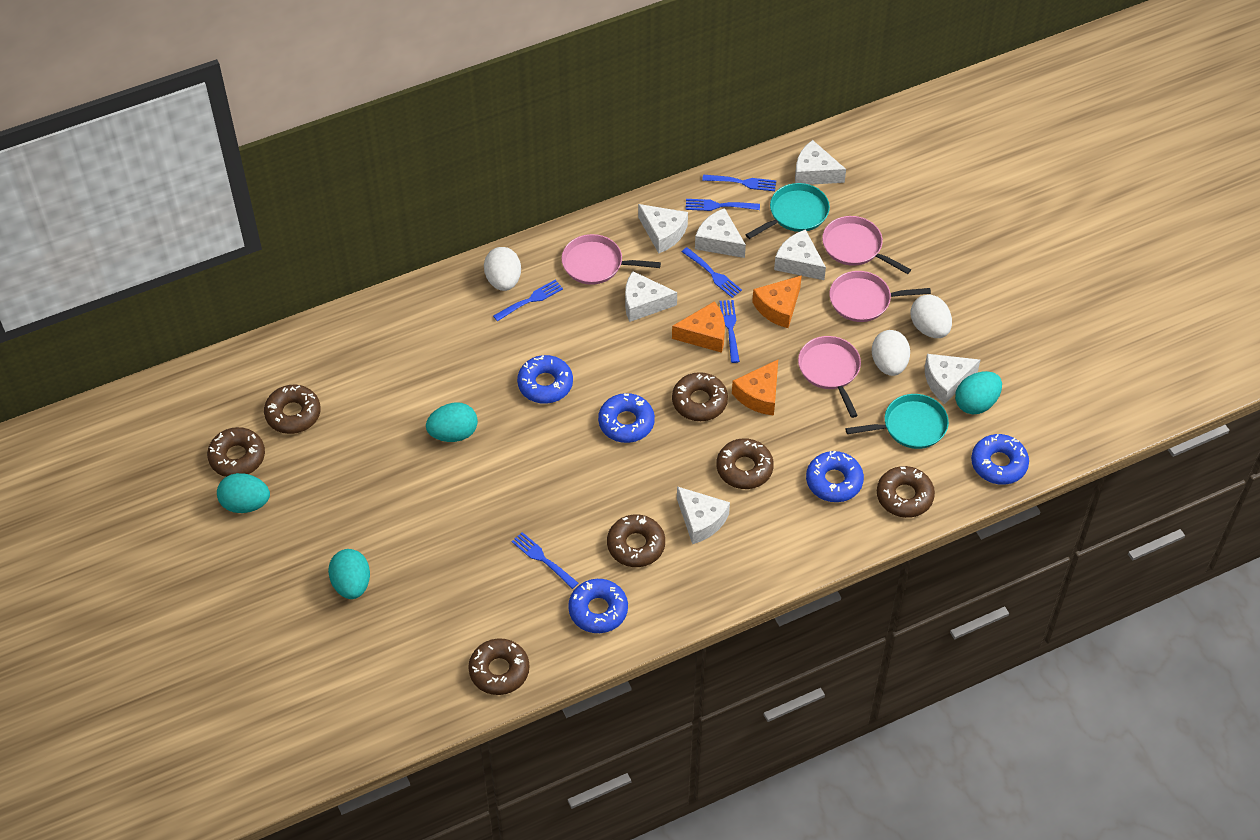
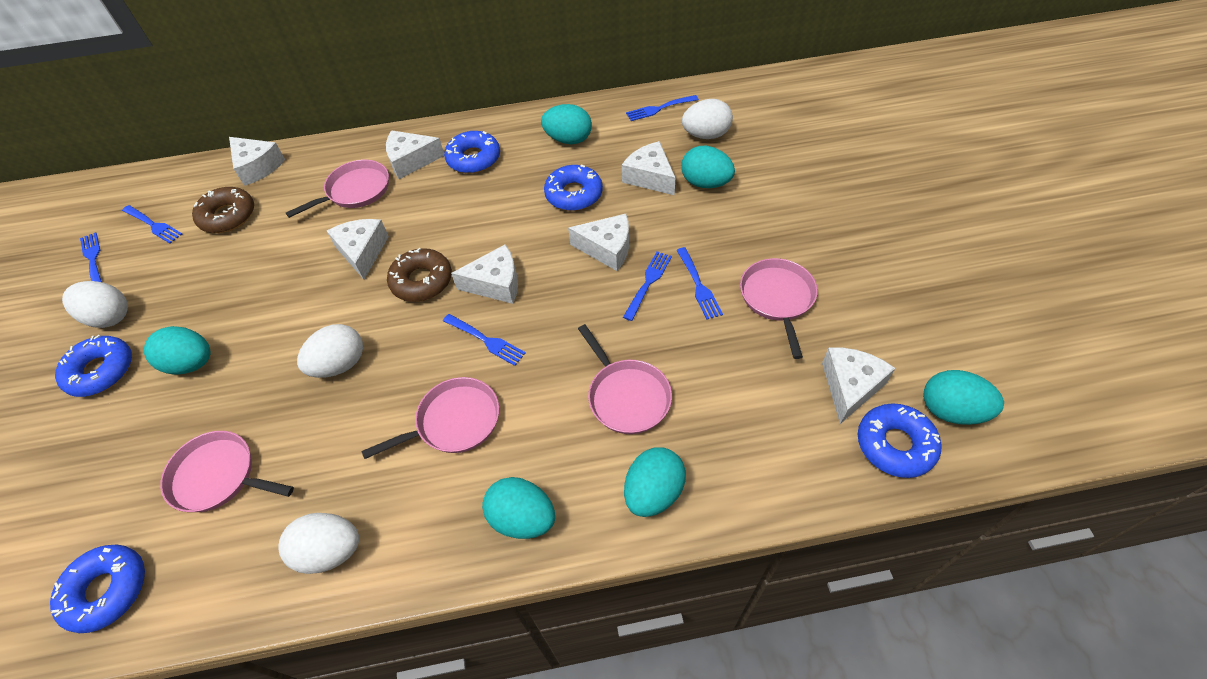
brown donut: 7 -> 2
orange cheese: 3 -> 0
pink pan: 4 -> 5
turquoise egg: 4 -> 6
turquoise pan: 2 -> 0
white egg: 3 -> 4

